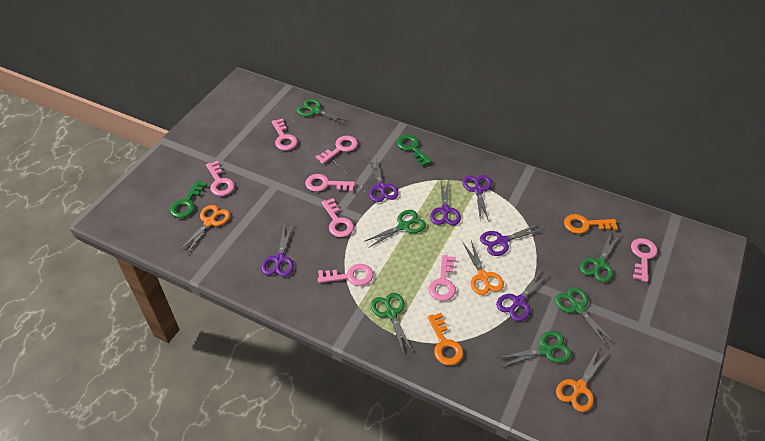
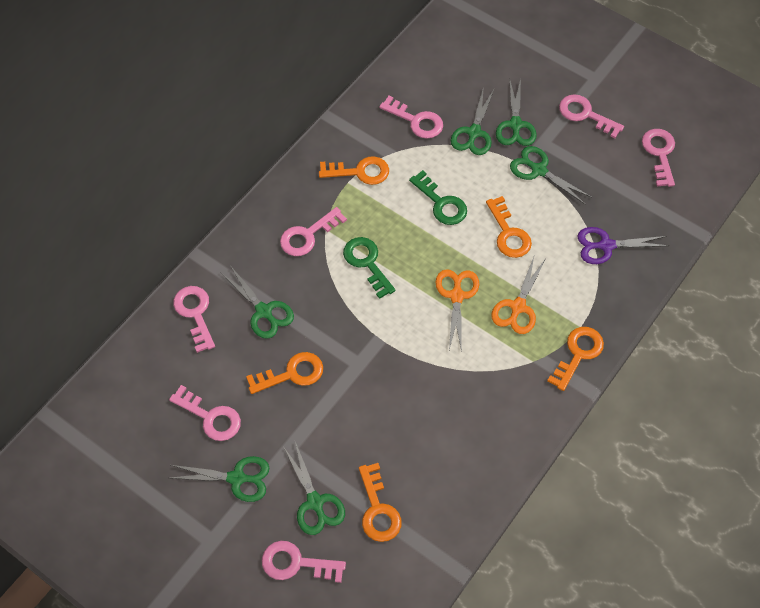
orange key: 2 -> 5
orange scissors: 3 -> 2
pink key: 8 -> 7
purple scissors: 6 -> 1

